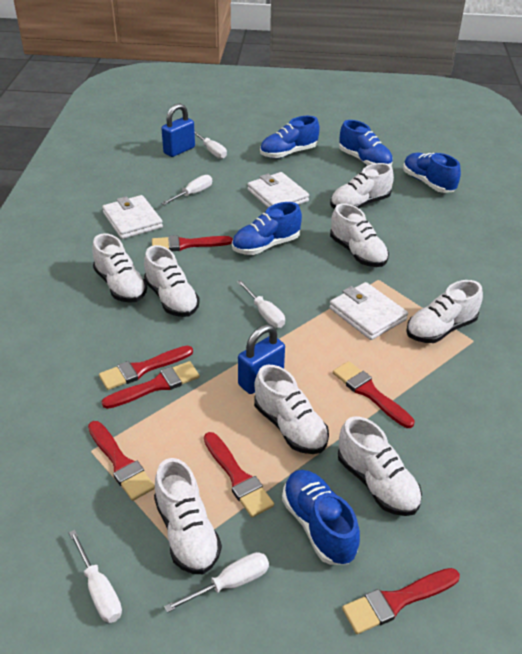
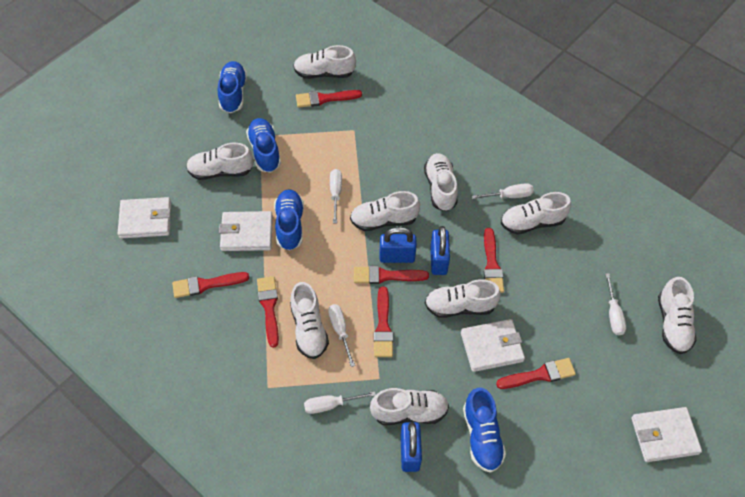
blue padlock: 2 -> 3
blue shoe: 5 -> 4
white shoe: 8 -> 9
white wallet: 3 -> 4

